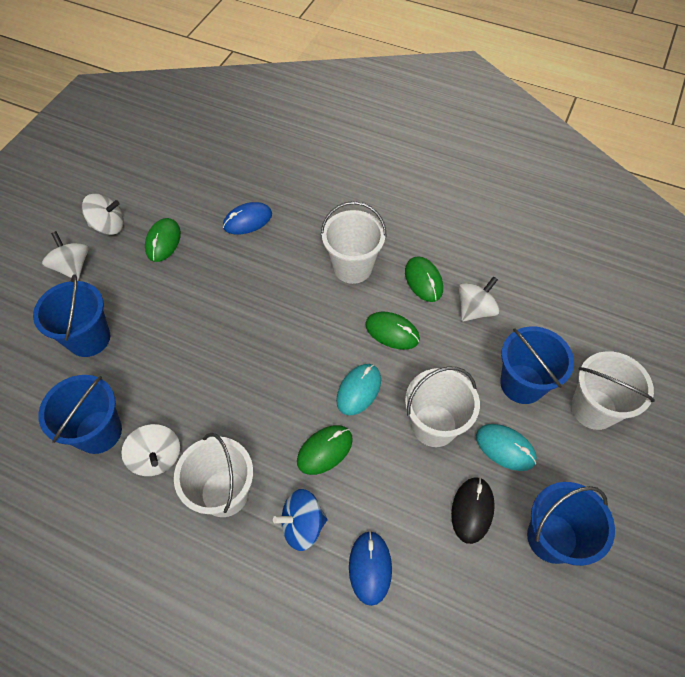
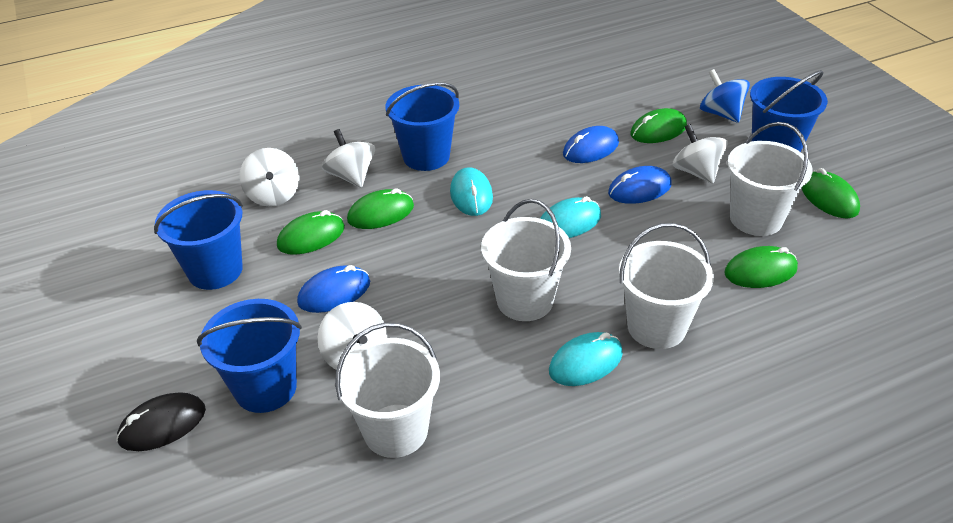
blue mouse: 2 -> 3
green mouse: 4 -> 5
turquoise mouse: 2 -> 3

